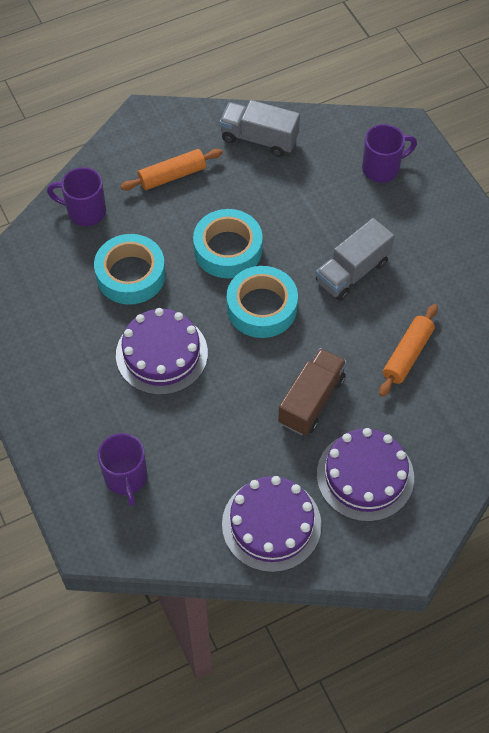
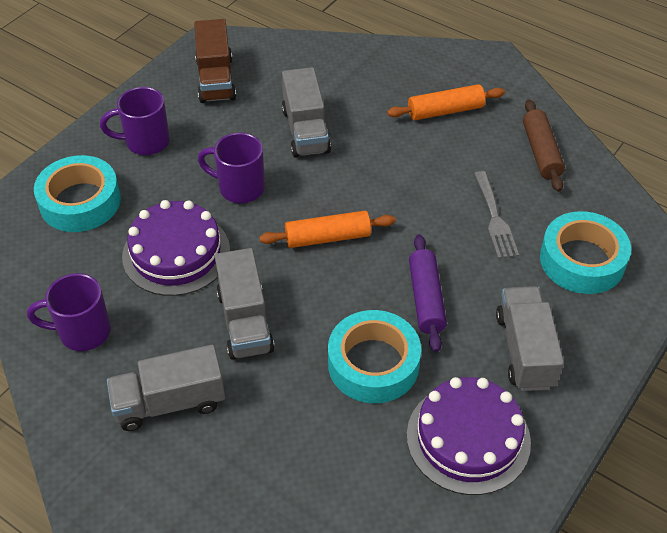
brown rolling pin: 0 -> 1
grey fork: 0 -> 1
grey truck: 2 -> 4
purple cake: 3 -> 2
purple rolling pin: 0 -> 1

